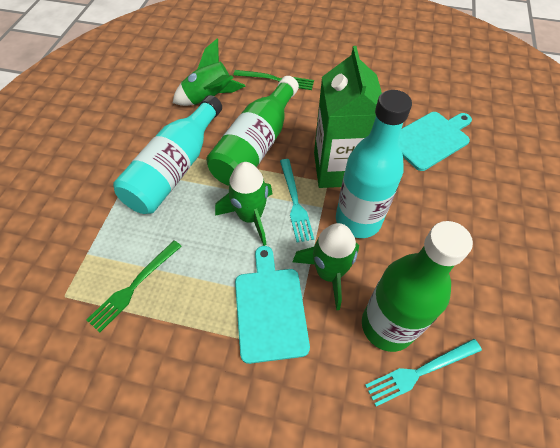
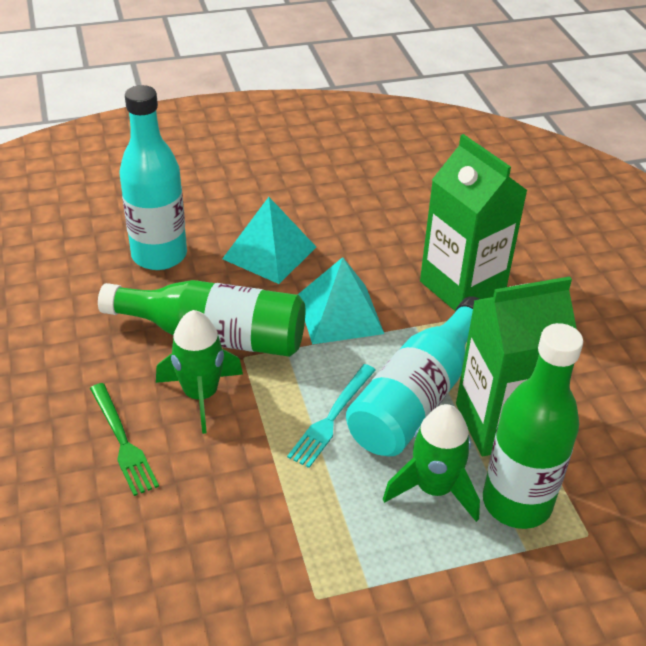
green carton: 1 -> 2
green fork: 2 -> 1
green rocket: 3 -> 2
turquoise cutting board: 2 -> 0
turquoise fork: 2 -> 1
turquoise pyramid: 0 -> 2

